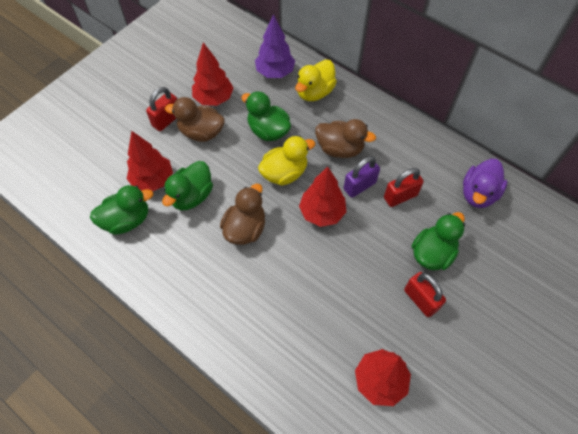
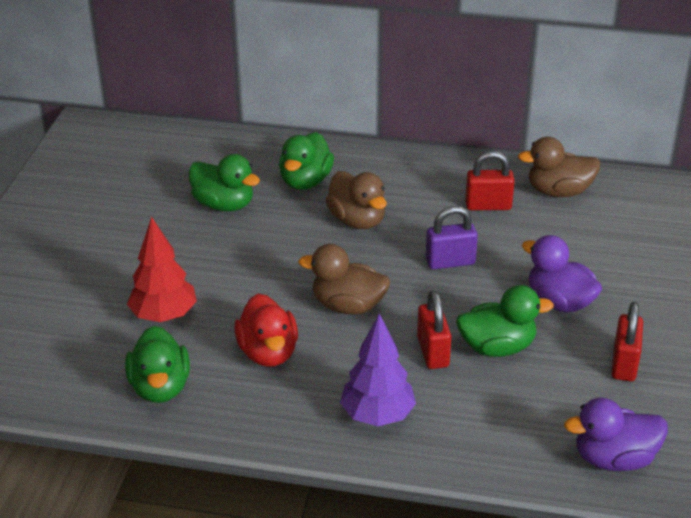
purple duck: 1 -> 2
red duck: 0 -> 1
red tree: 4 -> 1
yellow duck: 2 -> 0

